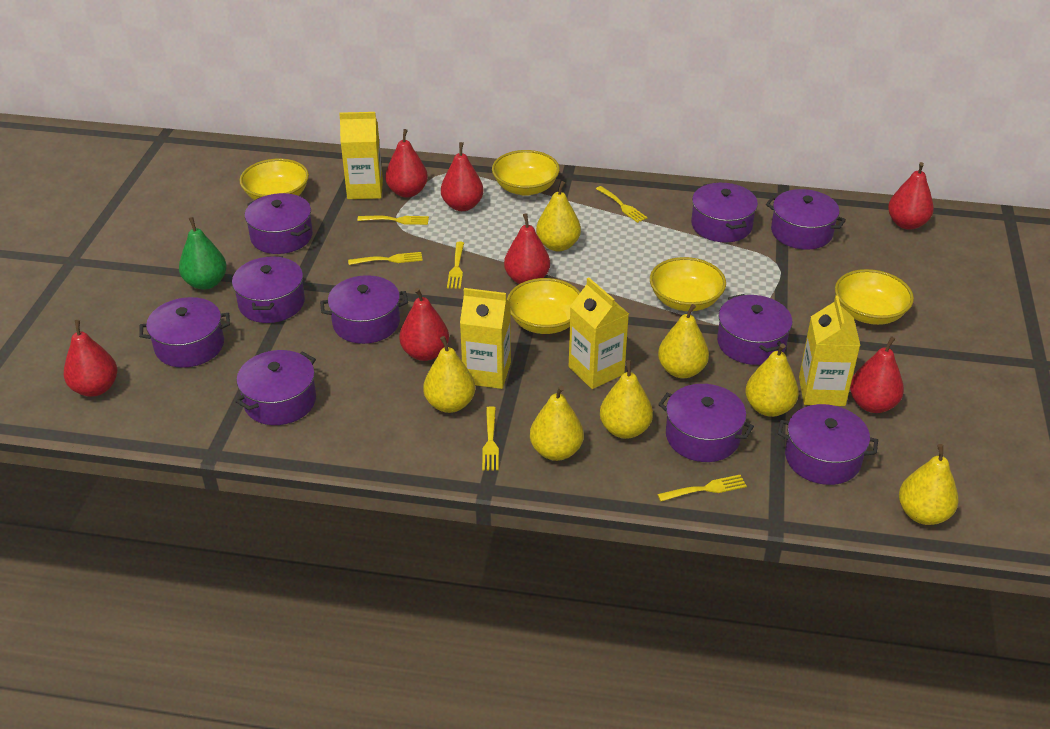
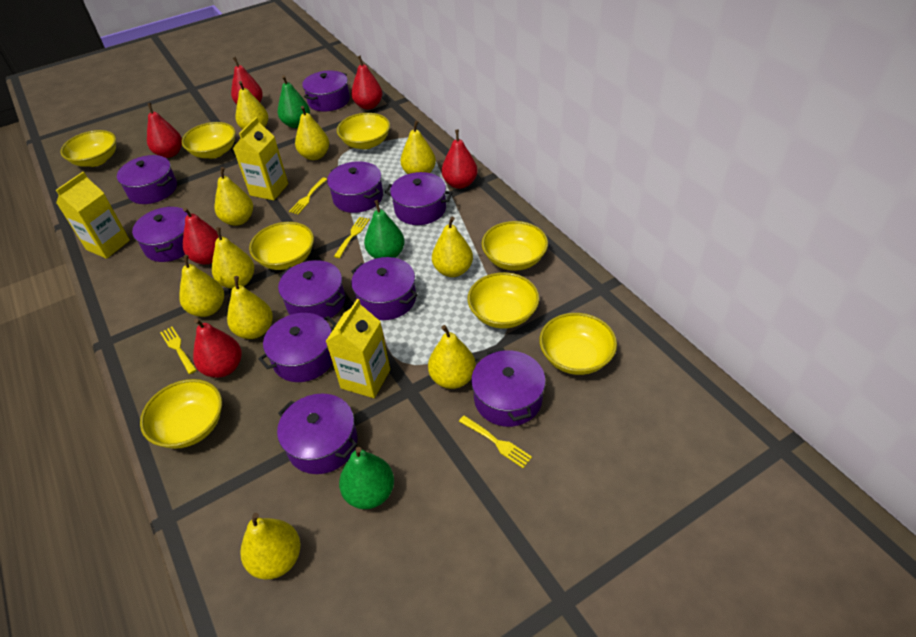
green pear: 1 -> 3
red pear: 7 -> 6
yellow bowl: 5 -> 8
yellow carton: 4 -> 3
yellow fork: 6 -> 4
yellow pear: 7 -> 10

